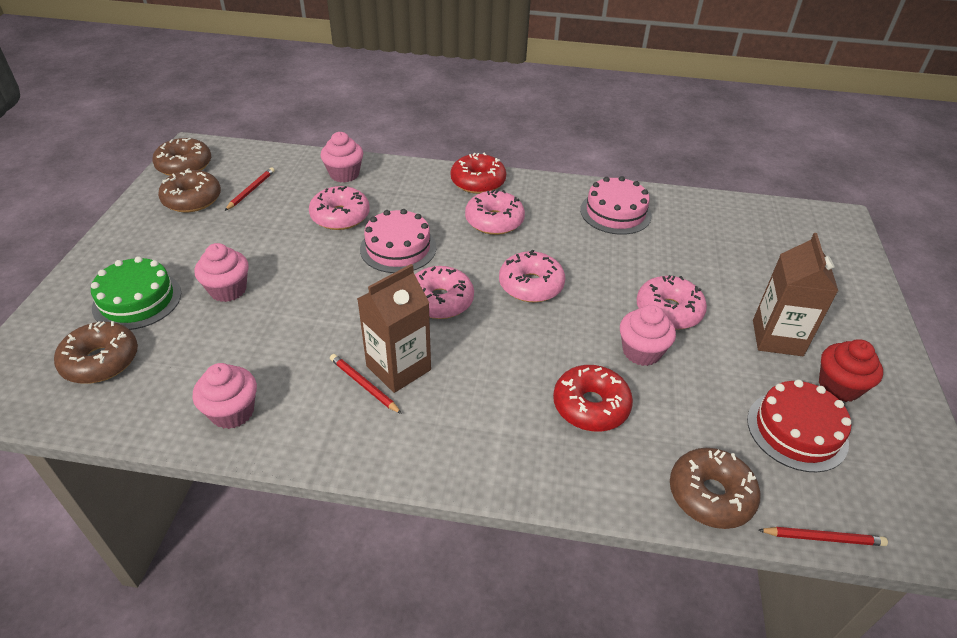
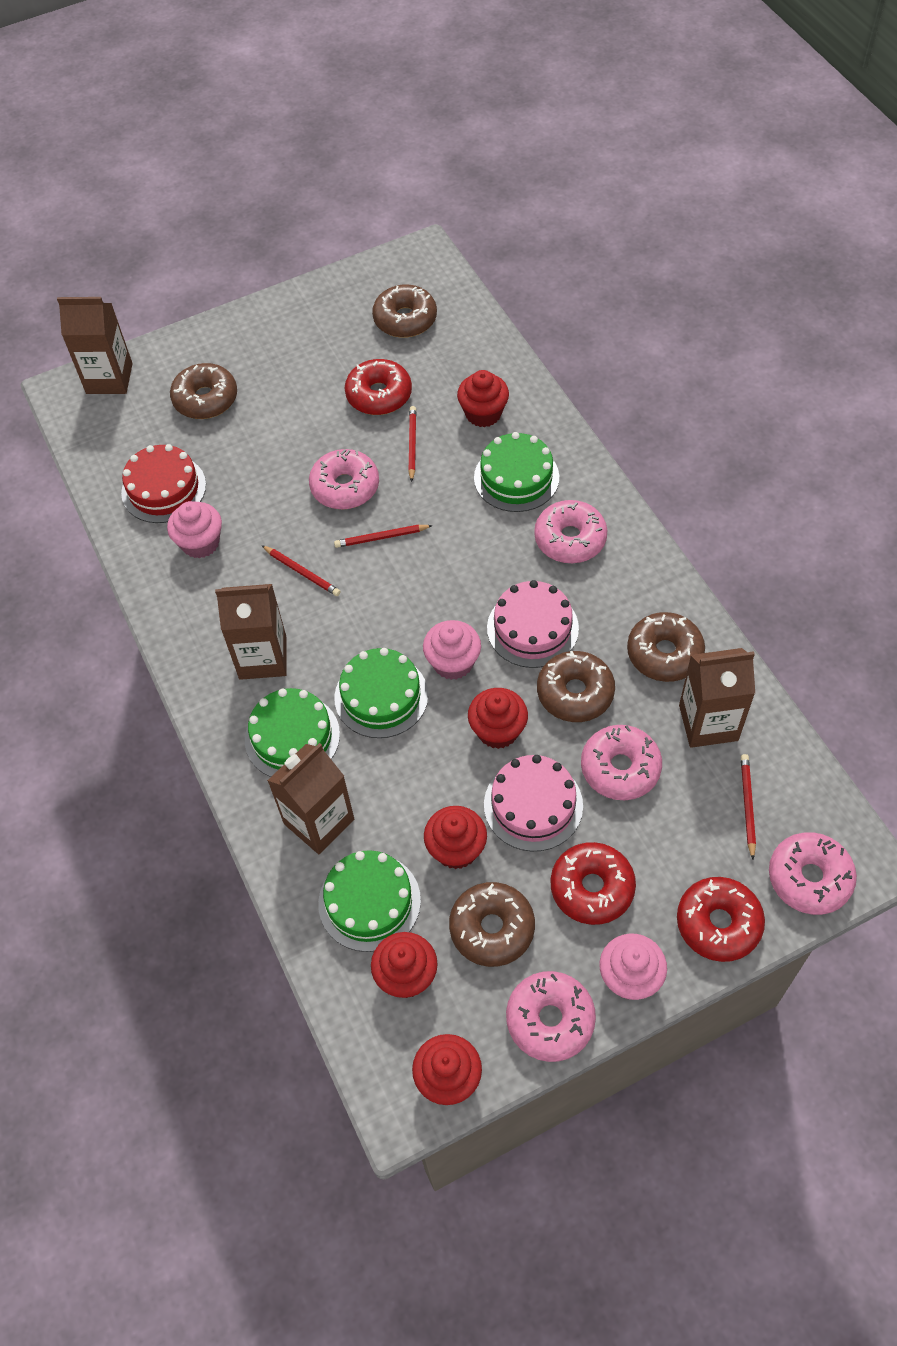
brown carton: 2 -> 4
brown donut: 4 -> 5
green cake: 1 -> 4
pink cupcake: 4 -> 3
red cupcake: 1 -> 5
red donut: 2 -> 3
red pencil: 3 -> 4

